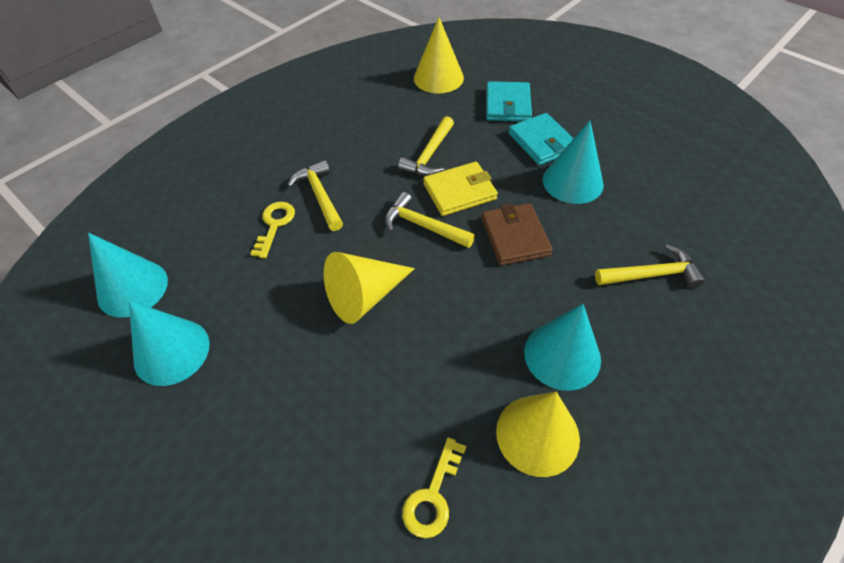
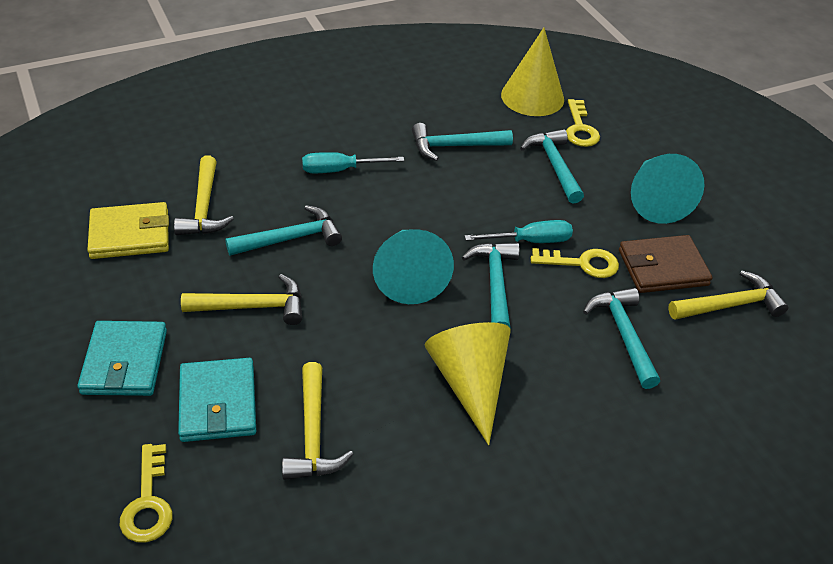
turquoise cone: 4 -> 2
turquoise hammer: 0 -> 5
turquoise screwdriver: 0 -> 2
yellow cone: 3 -> 2
yellow key: 2 -> 3

